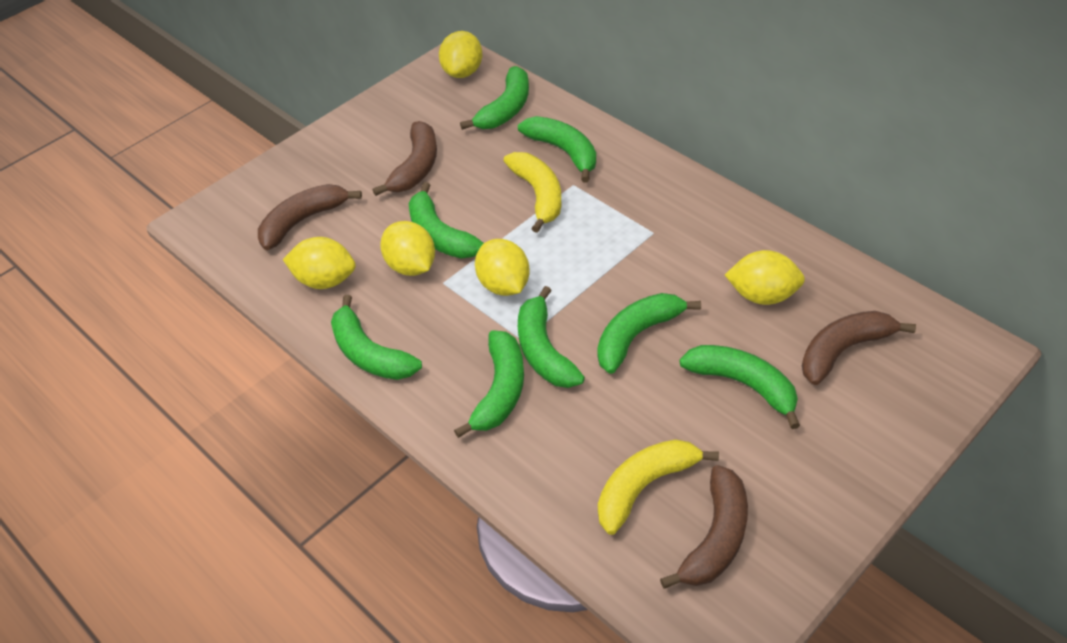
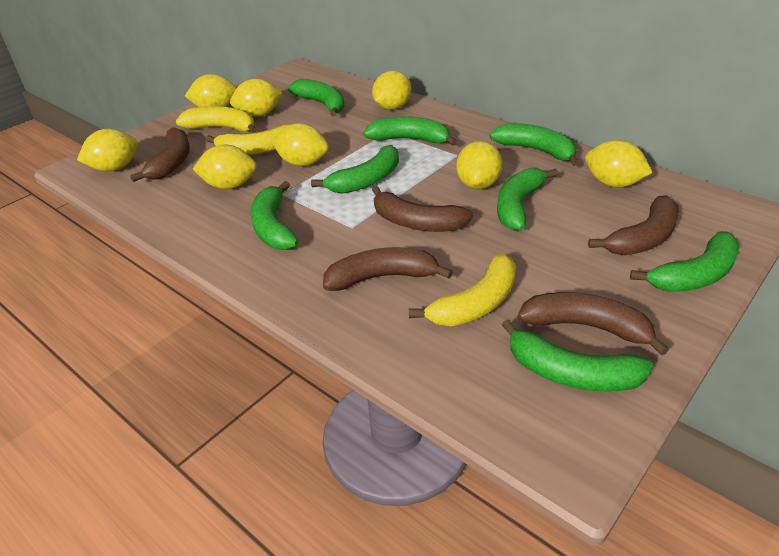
brown banana: 4 -> 5
yellow banana: 2 -> 3
yellow lemon: 5 -> 8

